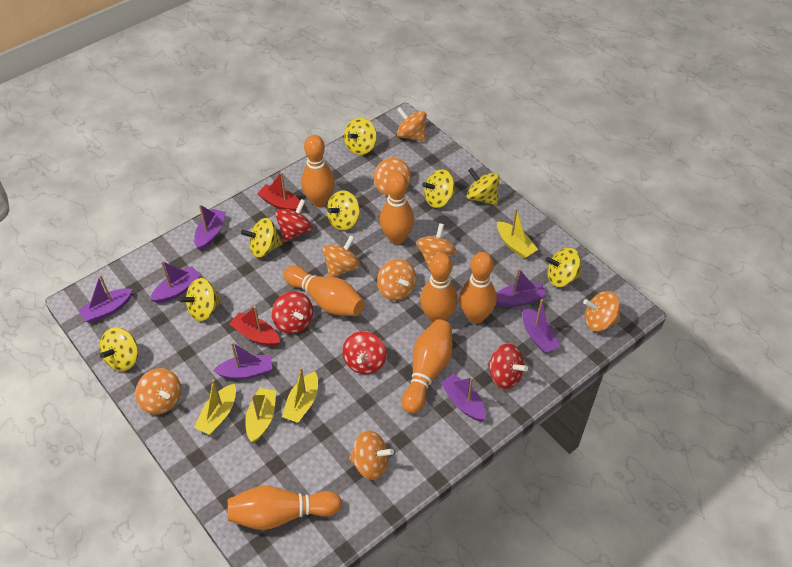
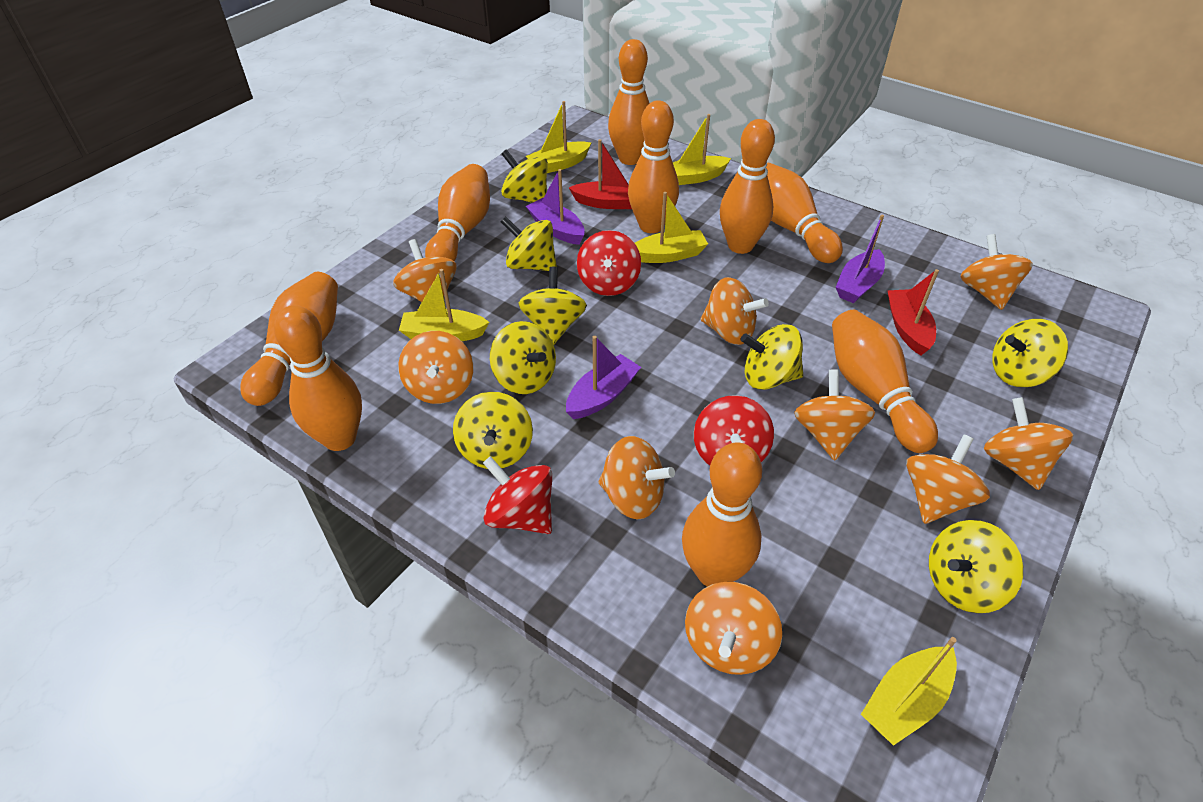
orange bowling pin: 7 -> 9
orange spinning top: 8 -> 9
purple boat: 7 -> 3
red spinning top: 4 -> 3
yellow boat: 4 -> 5

